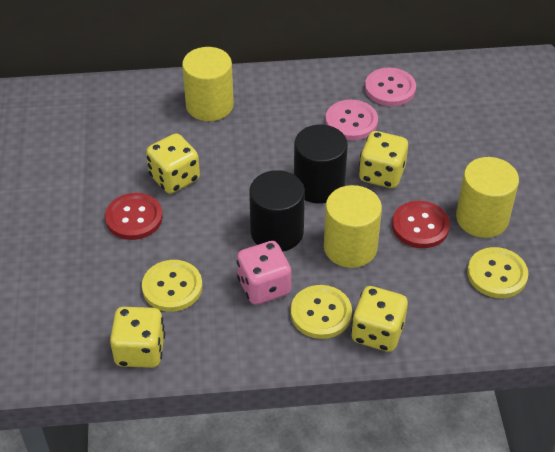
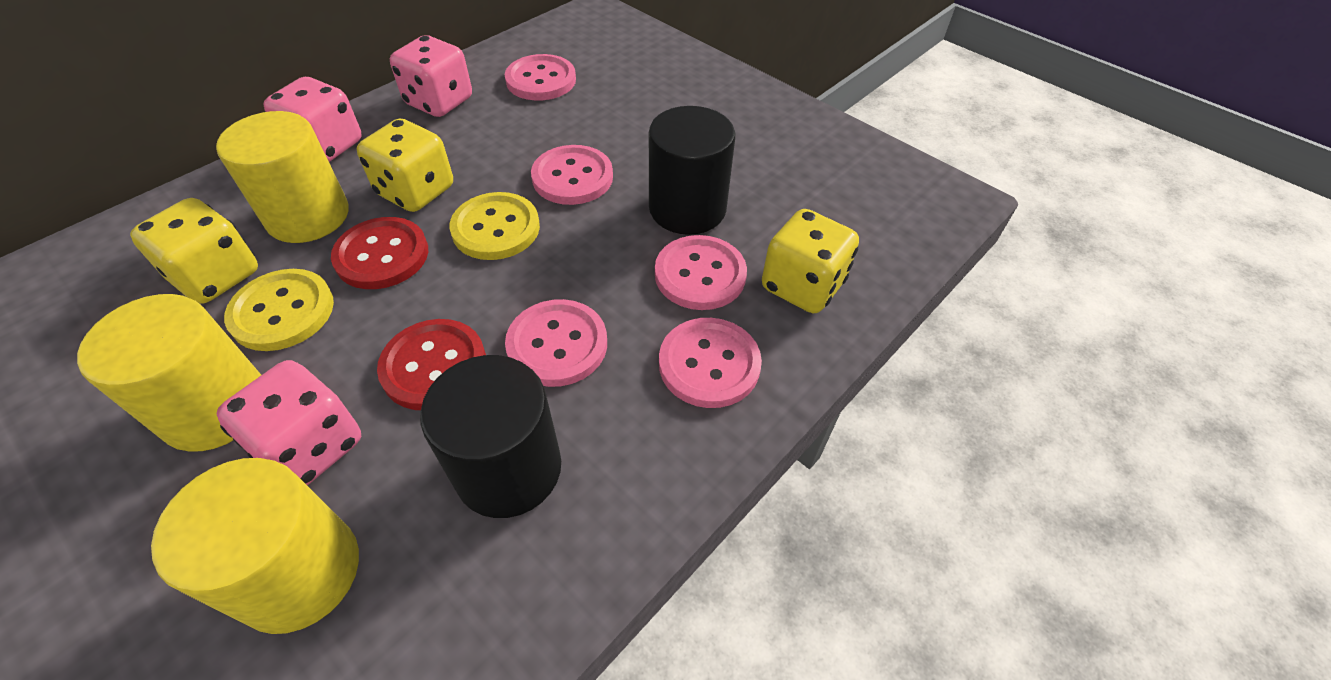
pink button: 2 -> 5
pink dice: 1 -> 3
yellow button: 3 -> 2
yellow dice: 4 -> 3

